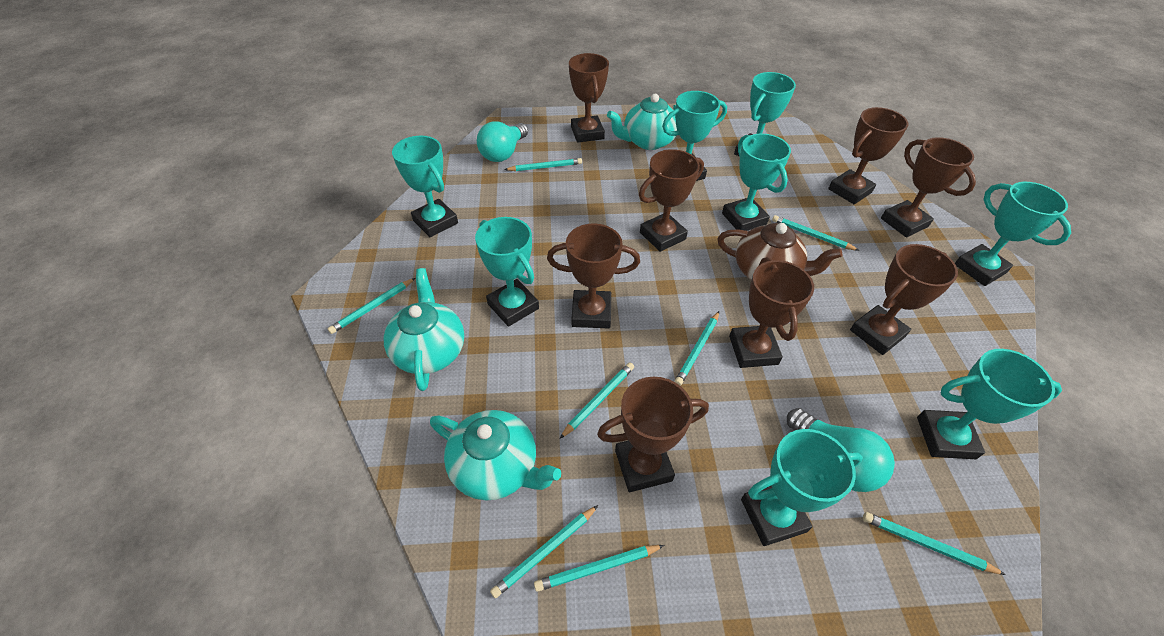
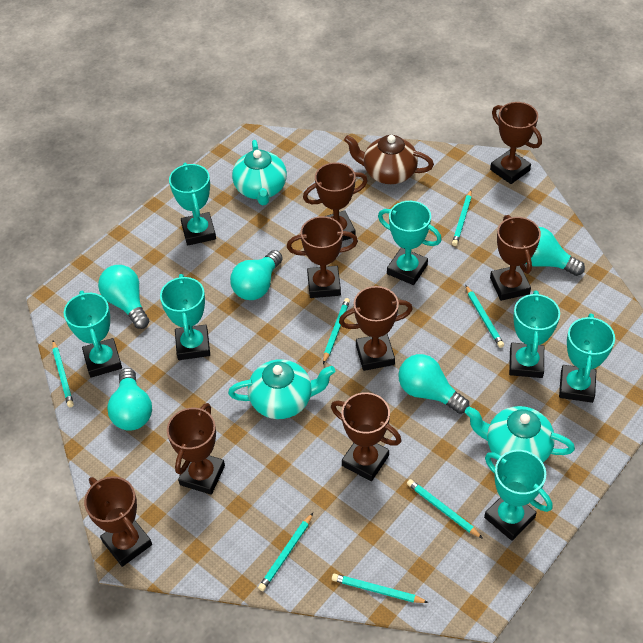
turquoise light bulb: 2 -> 5
turquoise pencil: 8 -> 7
turquoise trophy: 8 -> 7

